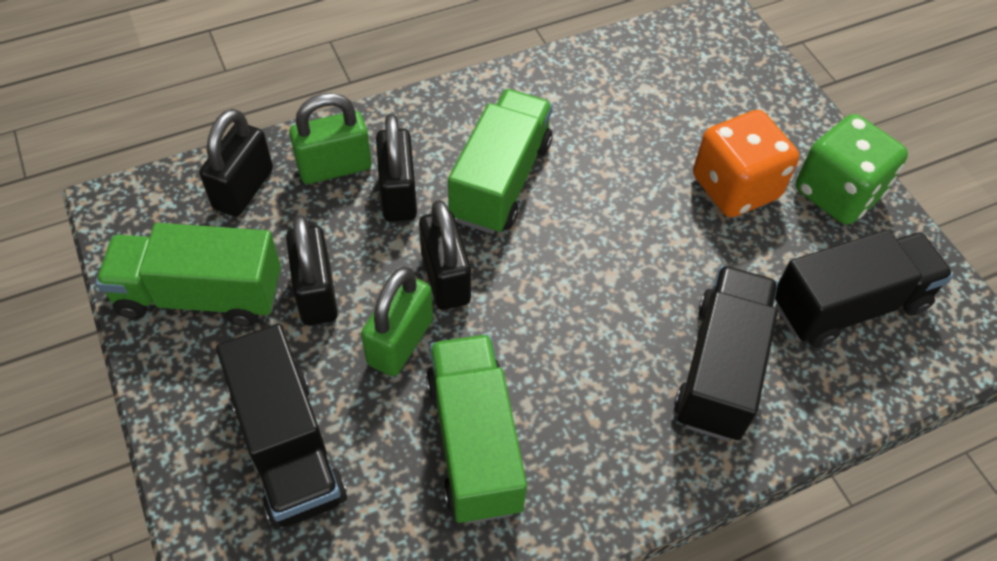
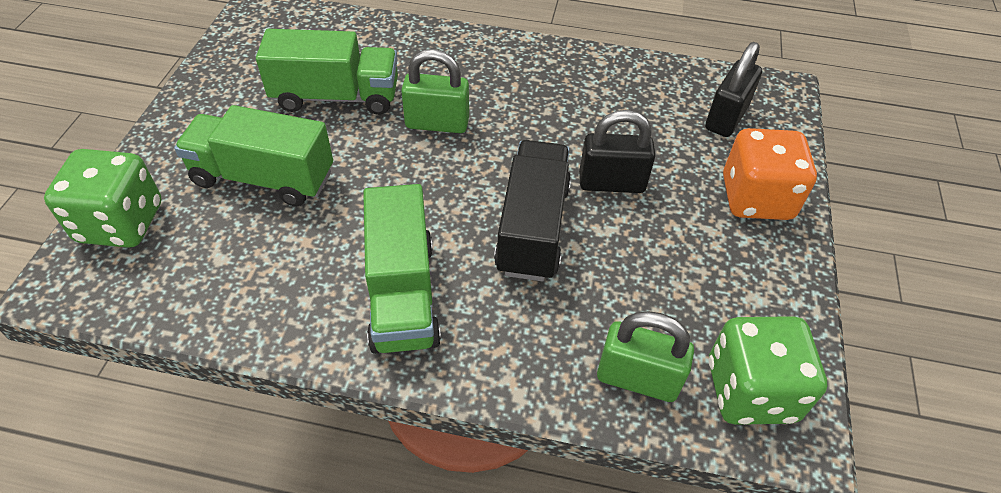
black padlock: 4 -> 2
black truck: 3 -> 1
green dice: 1 -> 2

